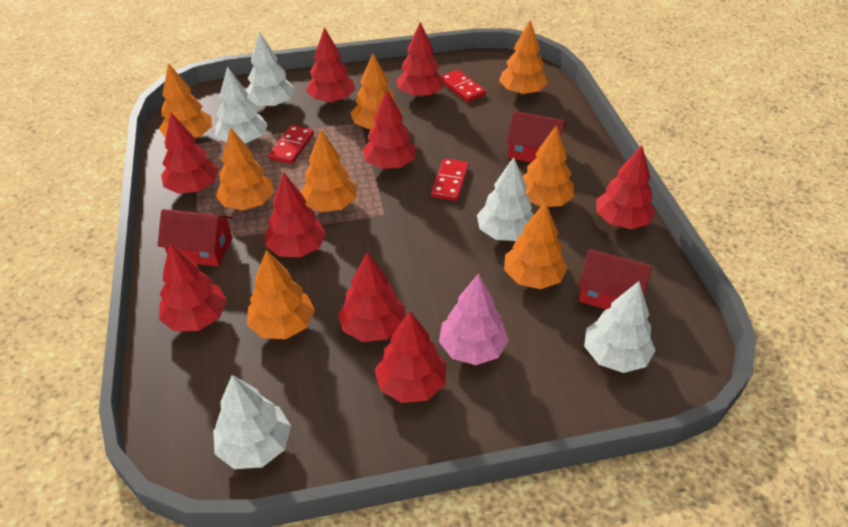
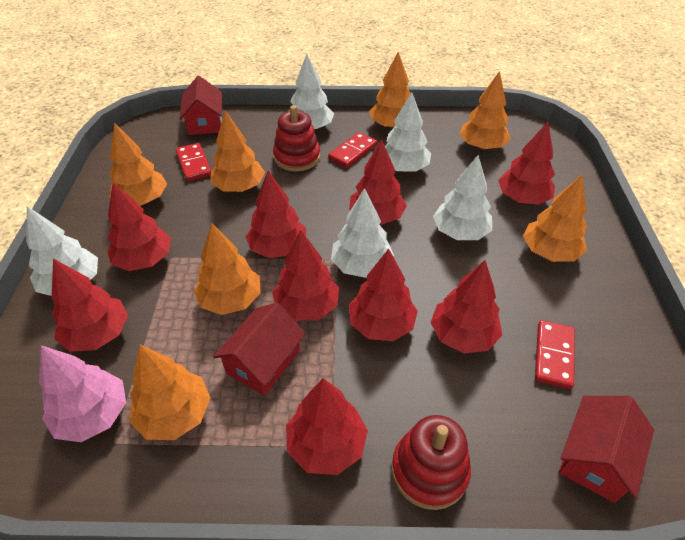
orange tree: 8 -> 7
red stacking toy: 0 -> 2

